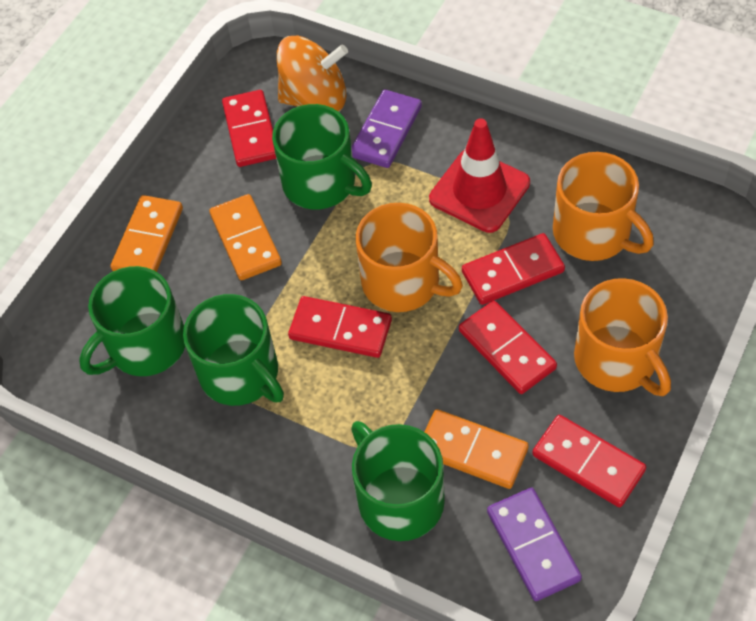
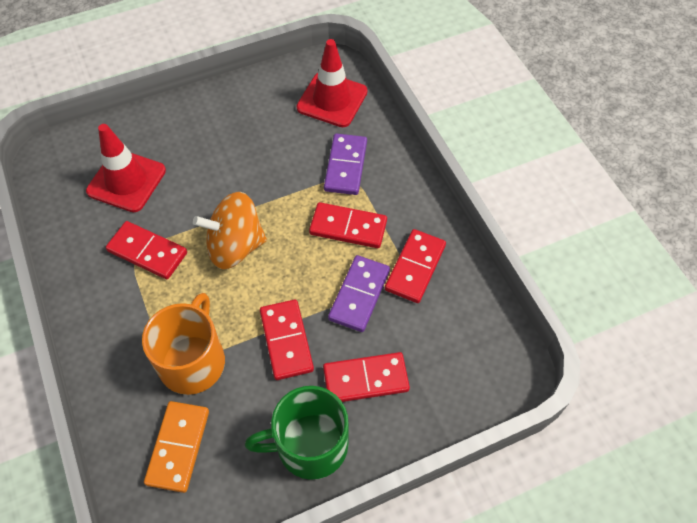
green mug: 4 -> 1
orange domino: 3 -> 1
orange mug: 3 -> 1
red traffic cone: 1 -> 2

